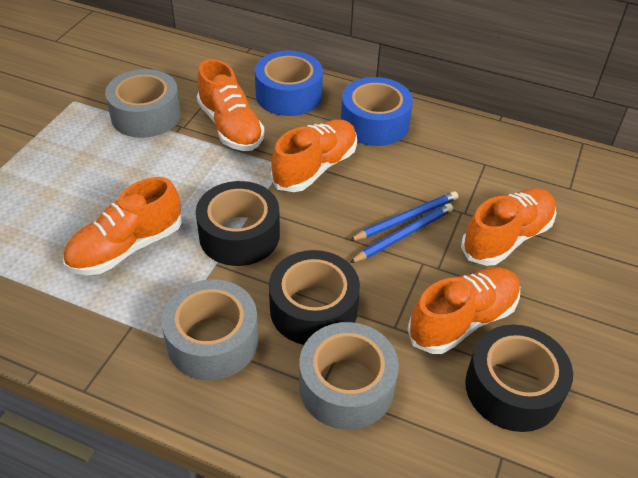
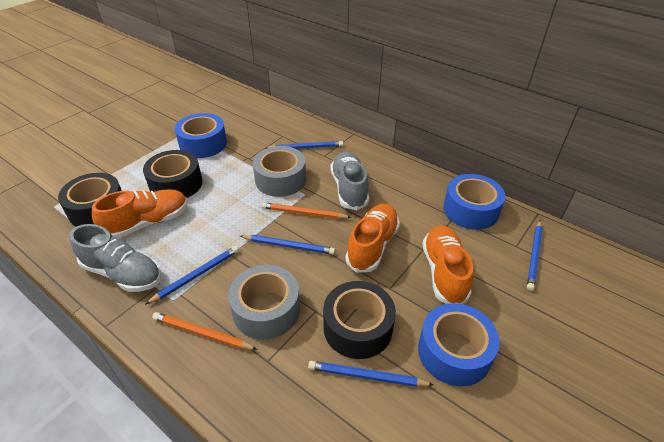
blue pencil: 2 -> 5
blue tape: 2 -> 3
grey shoe: 0 -> 2
grey tape: 3 -> 2
orange pencil: 0 -> 2
orange shoe: 5 -> 3

